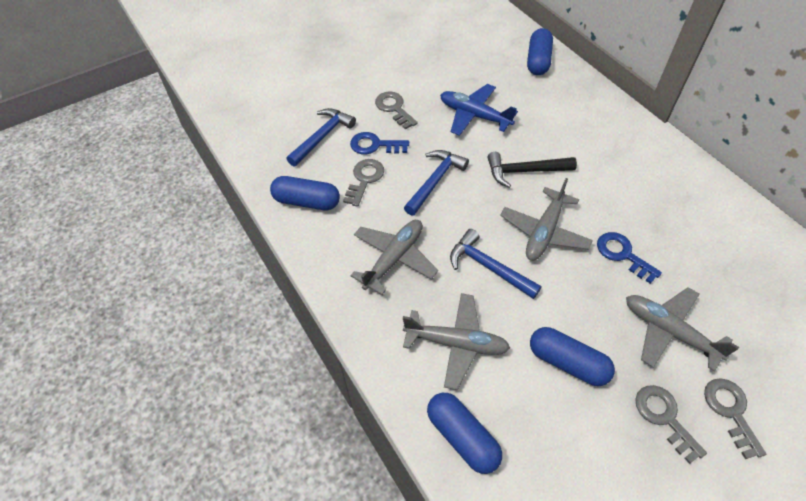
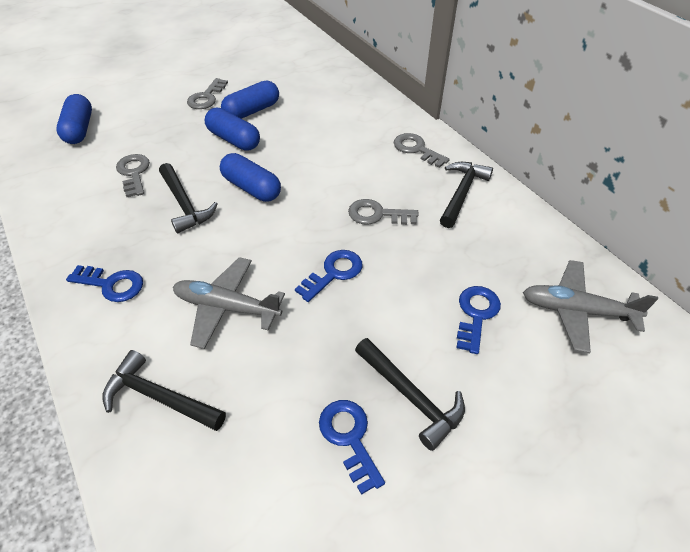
black hammer: 1 -> 4
blue hammer: 3 -> 0
blue key: 2 -> 4
blue plane: 1 -> 0
grey plane: 4 -> 2

